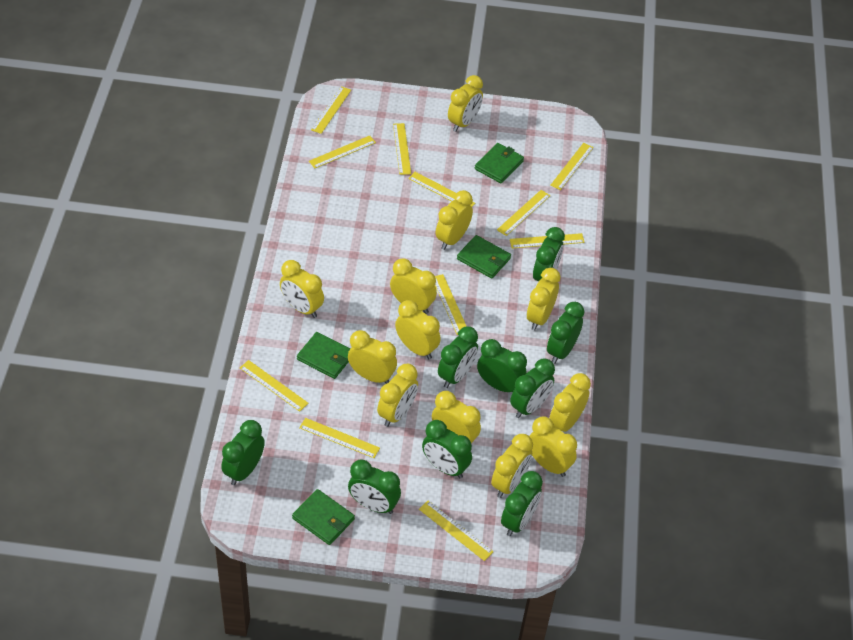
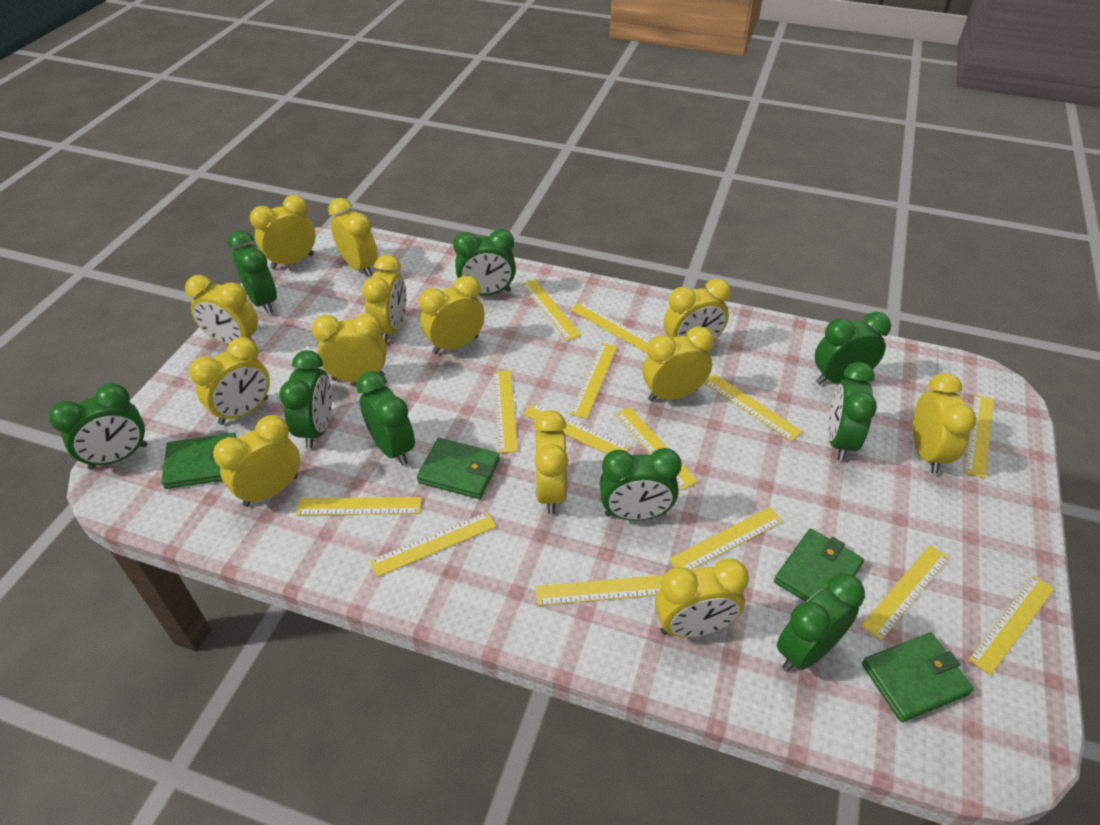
yellow clock: 12 -> 13
yellow ruler: 11 -> 14

